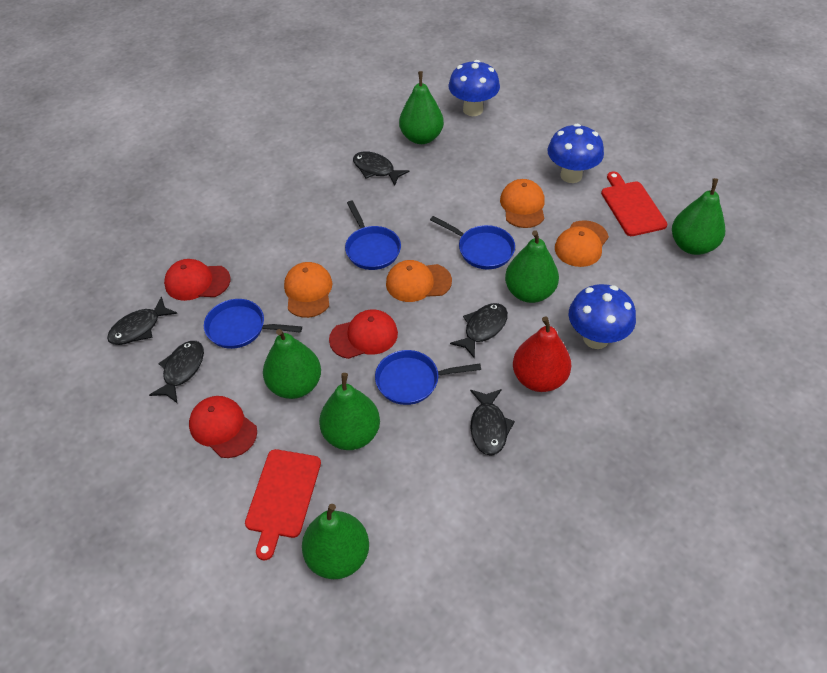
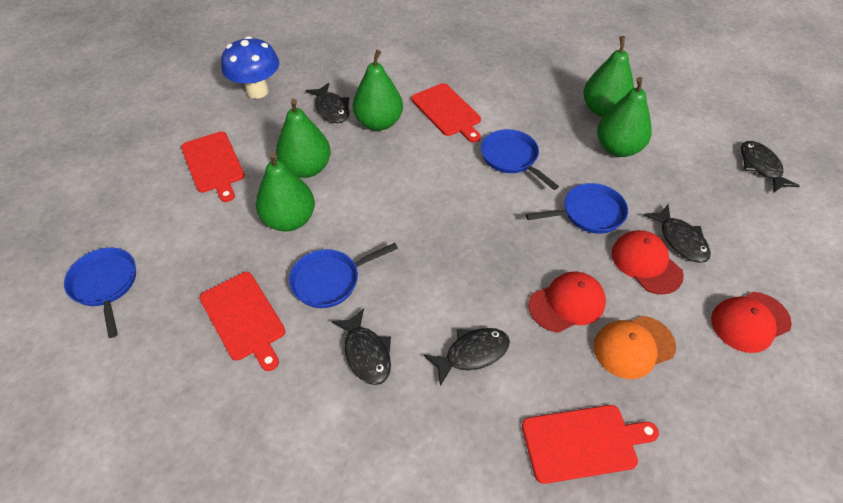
blue mushroom: 3 -> 1
green pear: 6 -> 5
orange cap: 4 -> 1
red cutting board: 2 -> 4
red pear: 1 -> 0

